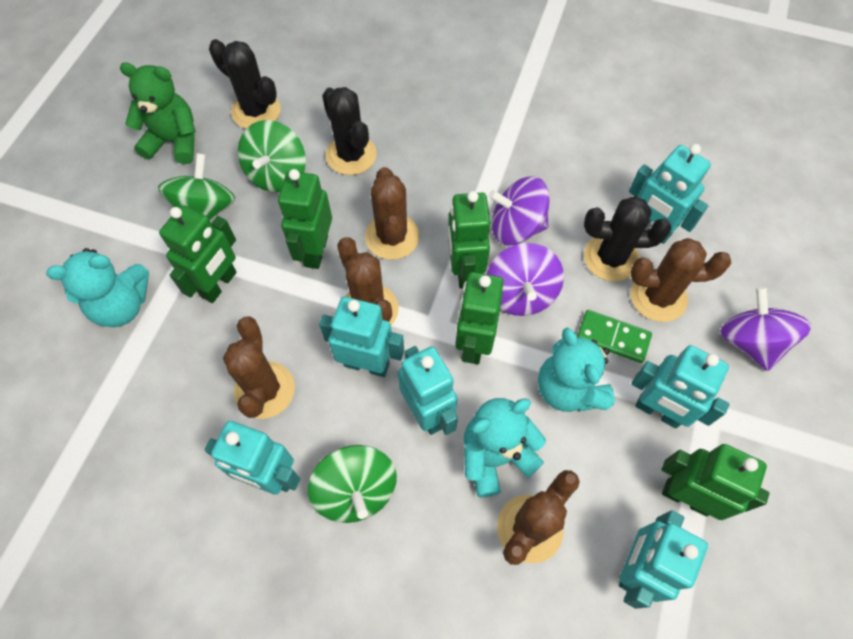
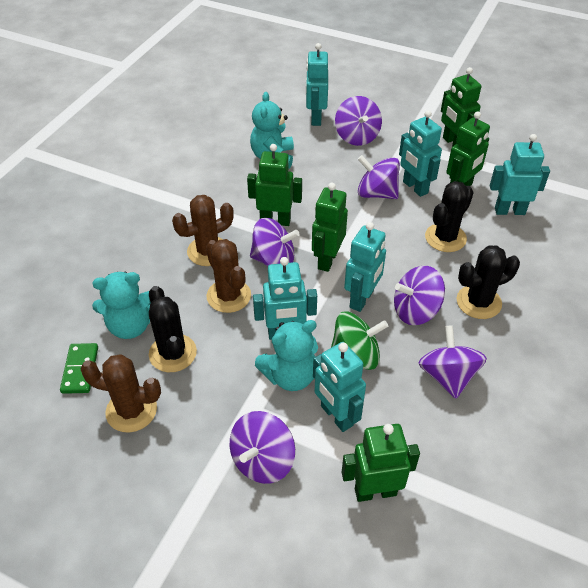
brown cactus: 5 -> 3
green spinning top: 3 -> 1
green teddy bear: 1 -> 0
purple spinning top: 3 -> 6

